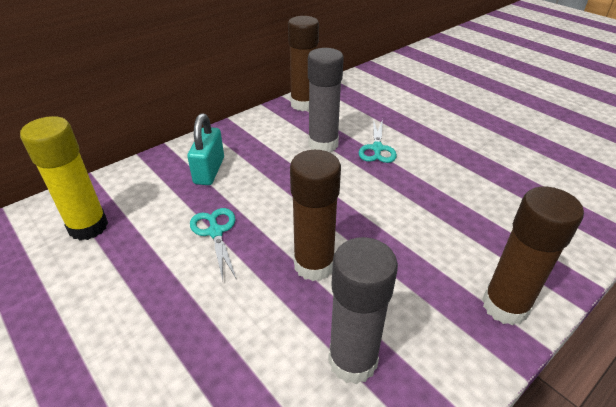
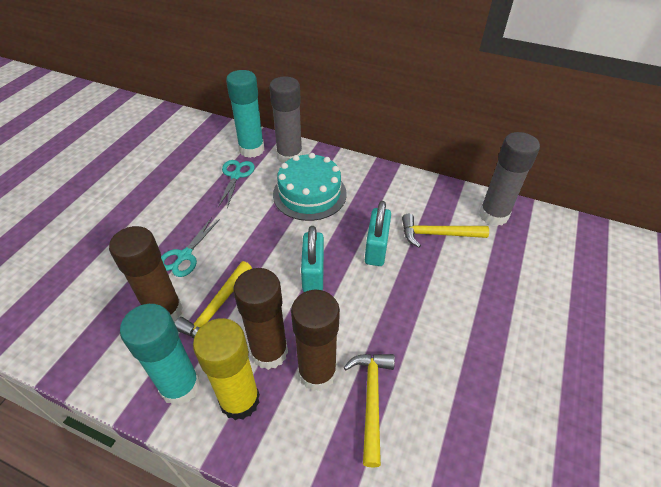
turquoise cake: 0 -> 1
turquoise glue stick: 0 -> 2
turquoise padlock: 1 -> 2
yellow hammer: 0 -> 3

